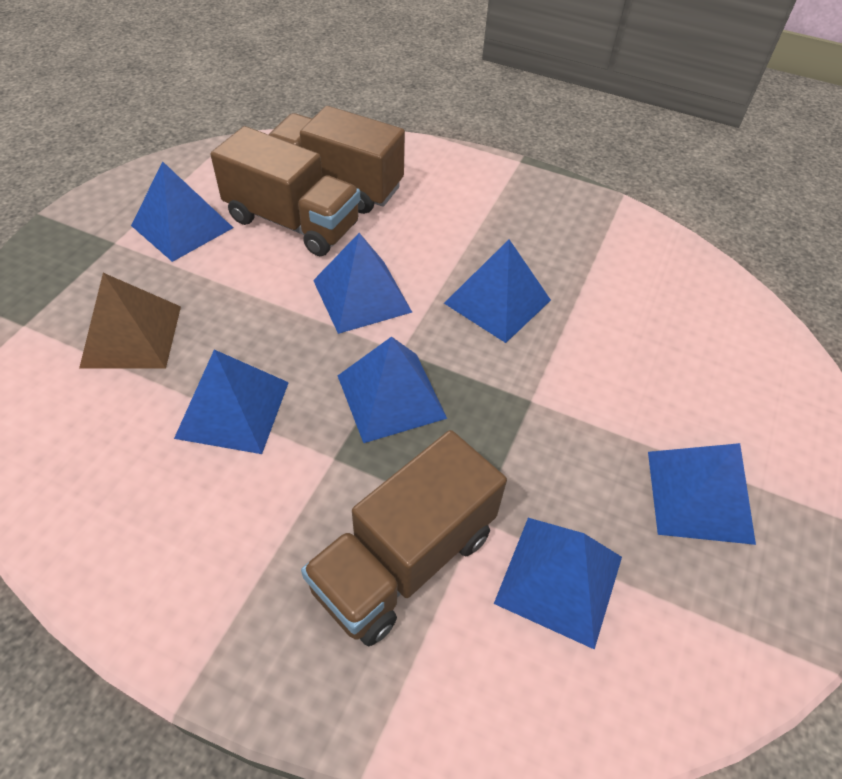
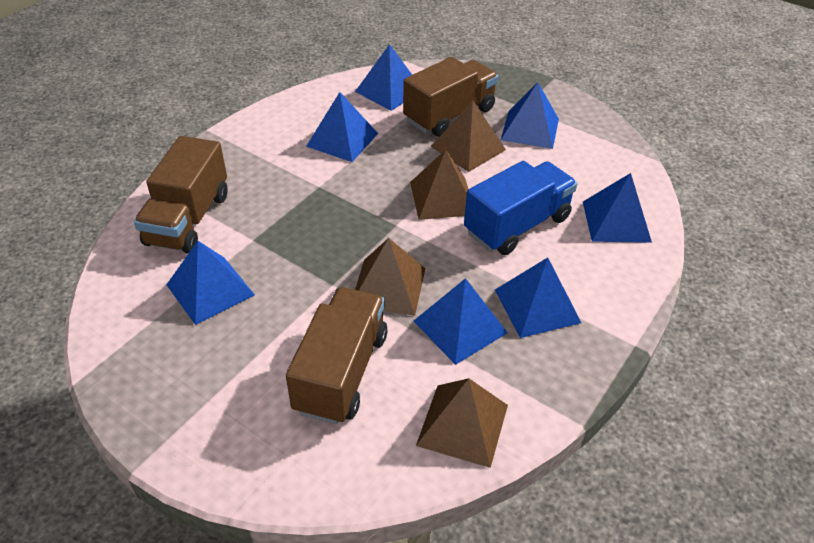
blue truck: 0 -> 1
brown pyramid: 1 -> 4

